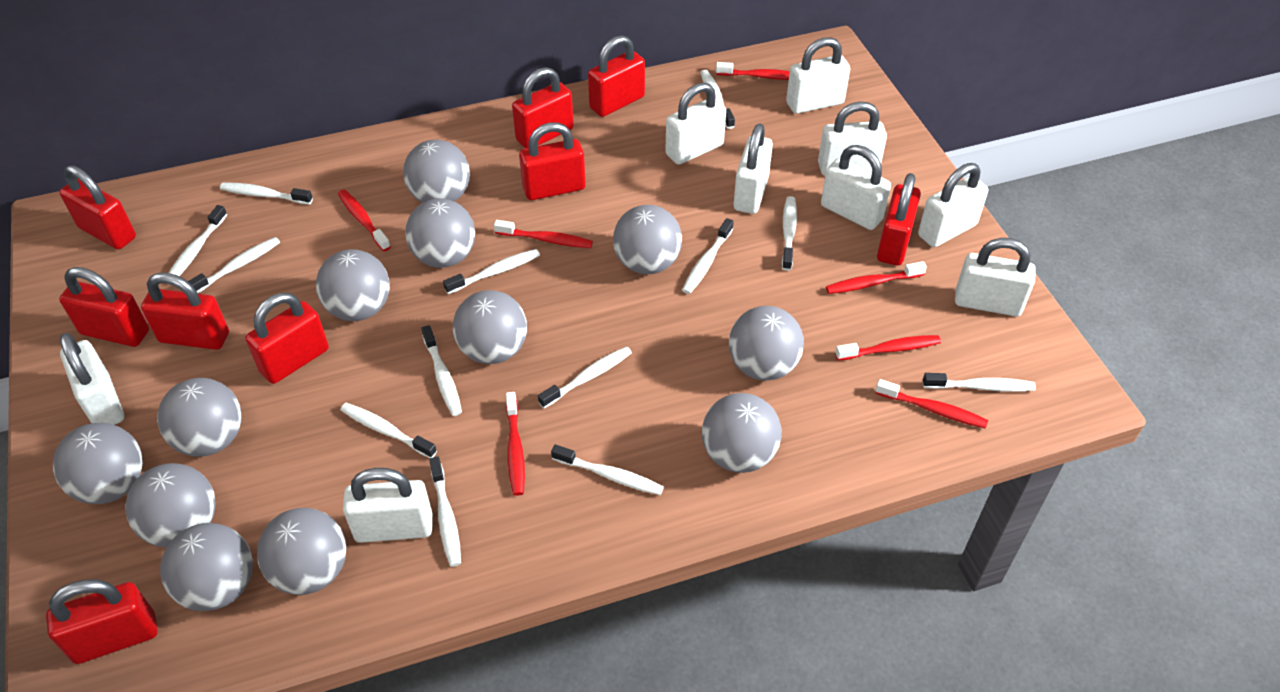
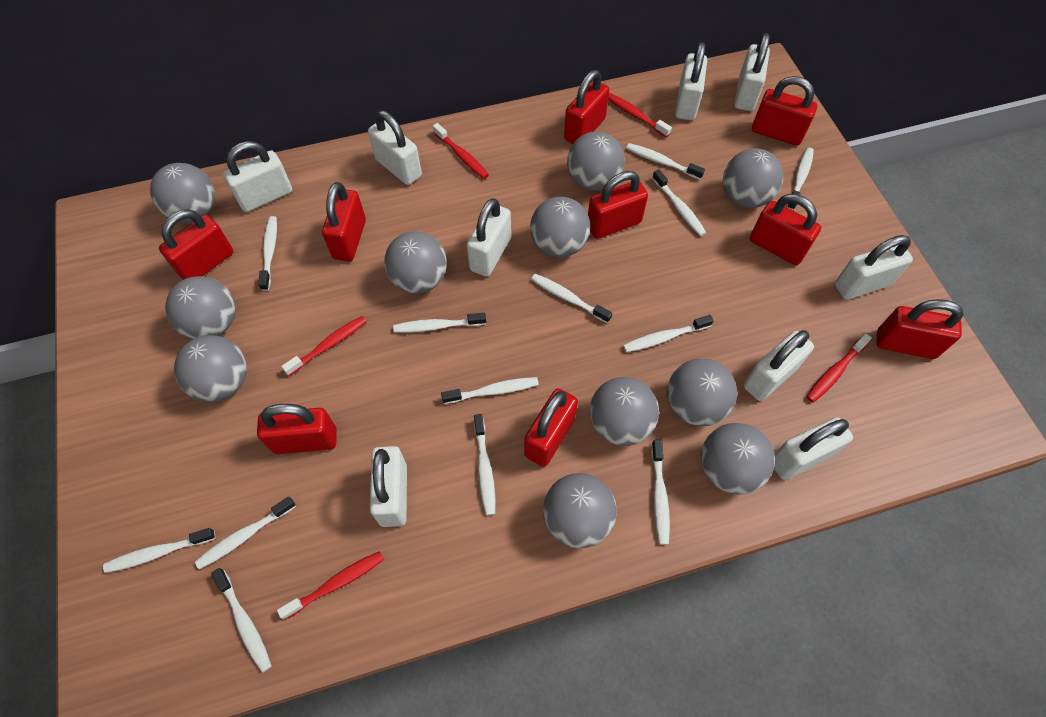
grey ball: 12 -> 11
red toothbrush: 7 -> 5

